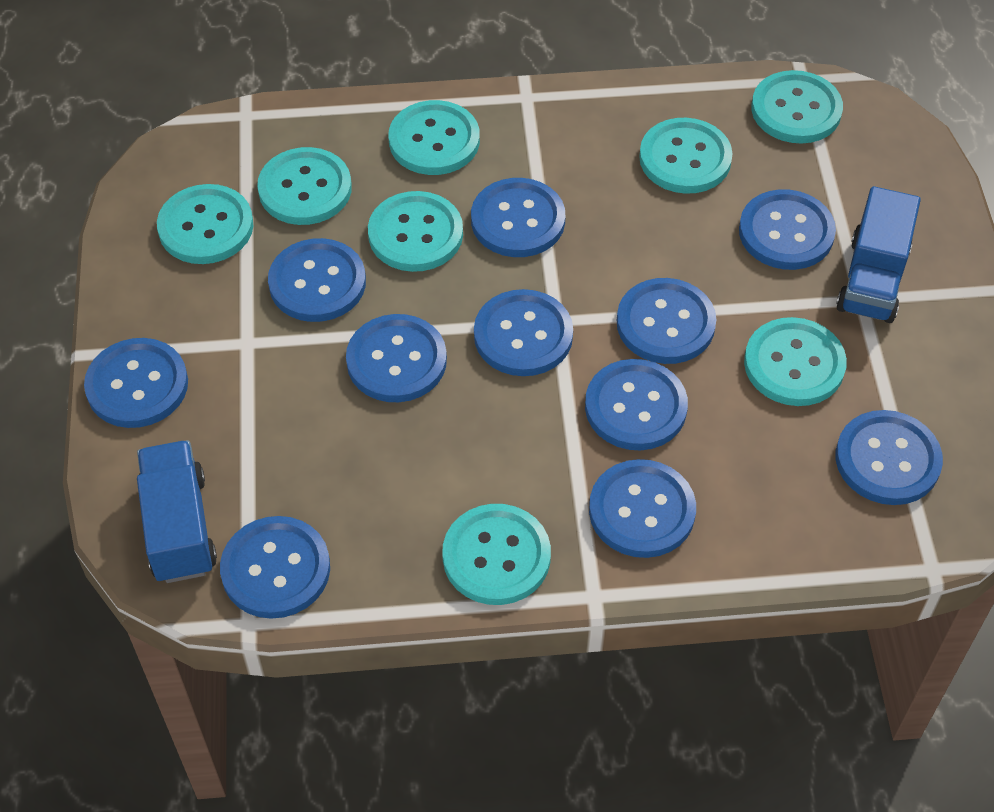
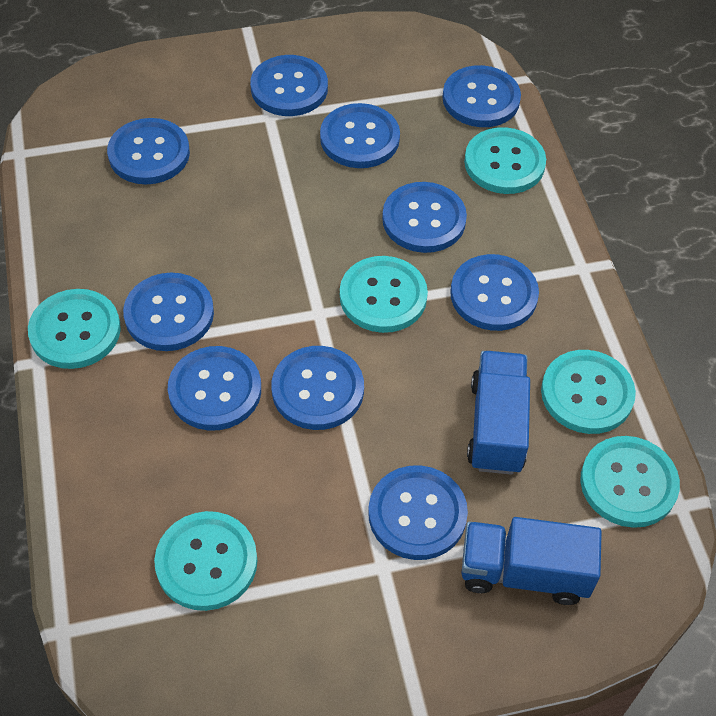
blue button: 11 -> 10
turquoise button: 8 -> 6

